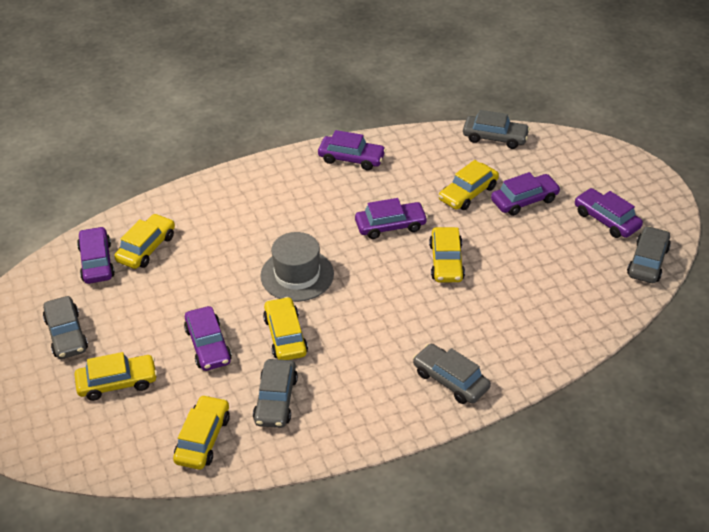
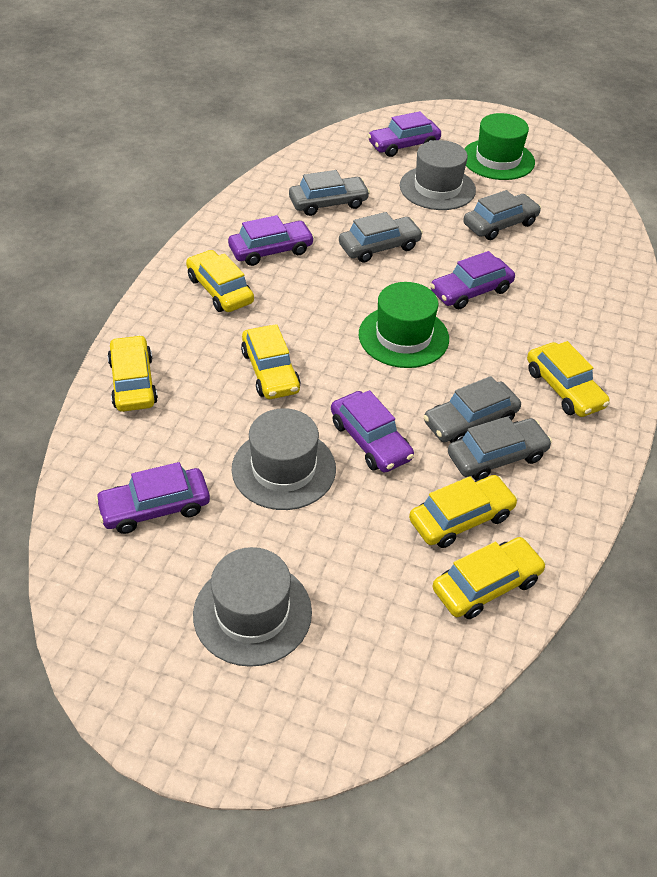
green hat: 0 -> 2
grey hat: 1 -> 3
purple car: 6 -> 5

